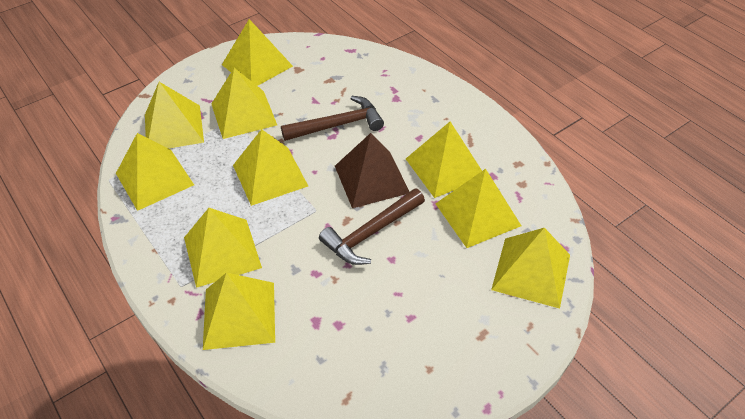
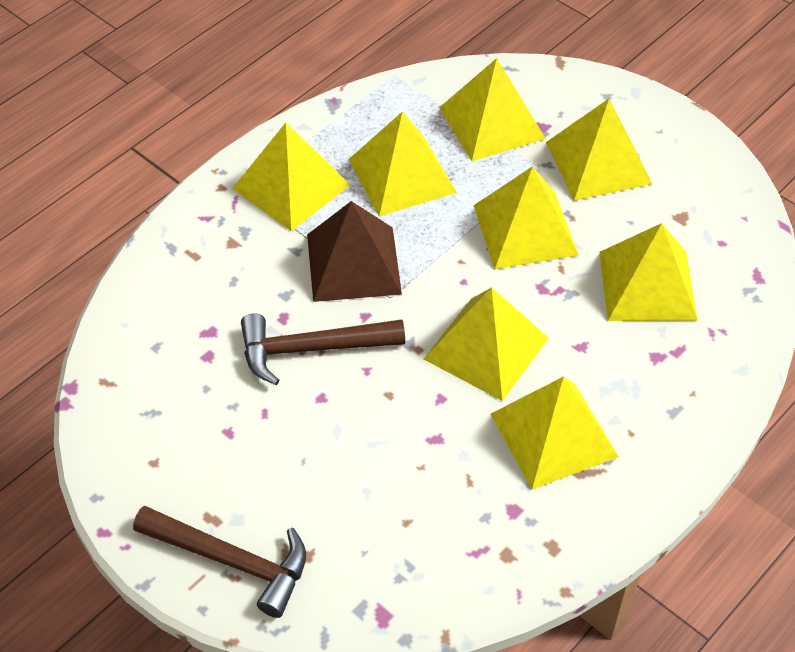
yellow pyramid: 10 -> 8

